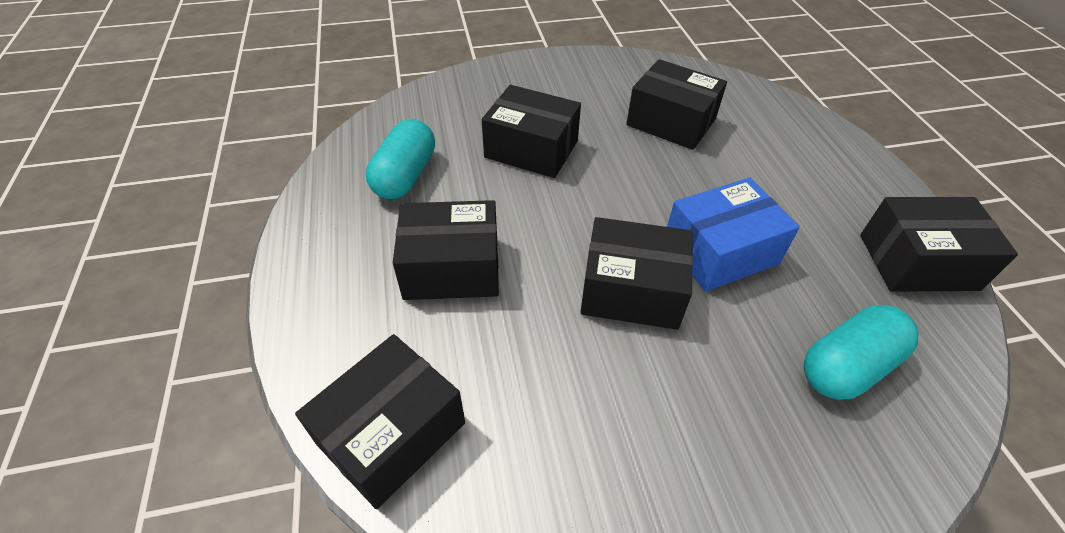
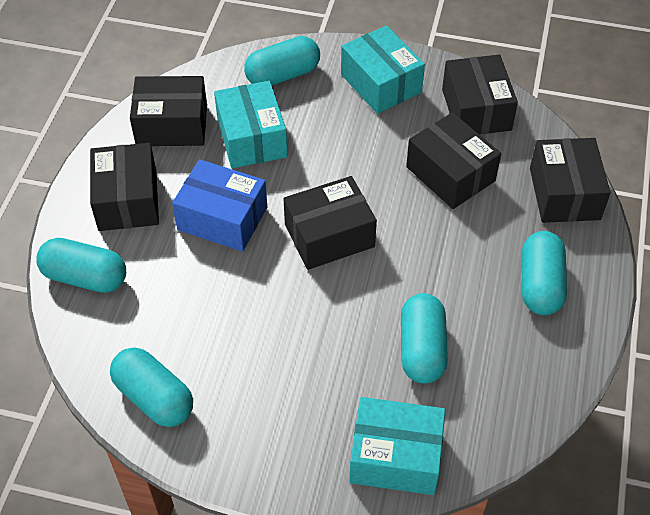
turquoise box: 0 -> 3
turquoise capsule: 2 -> 5

